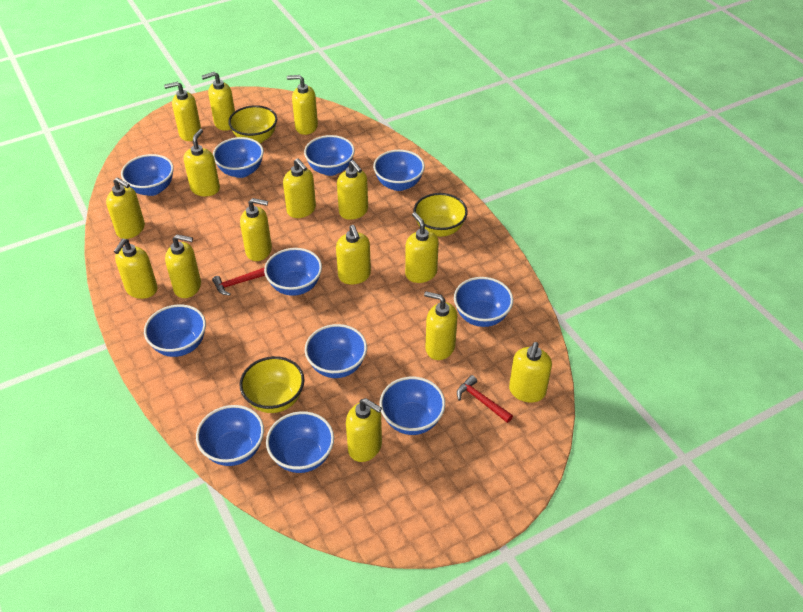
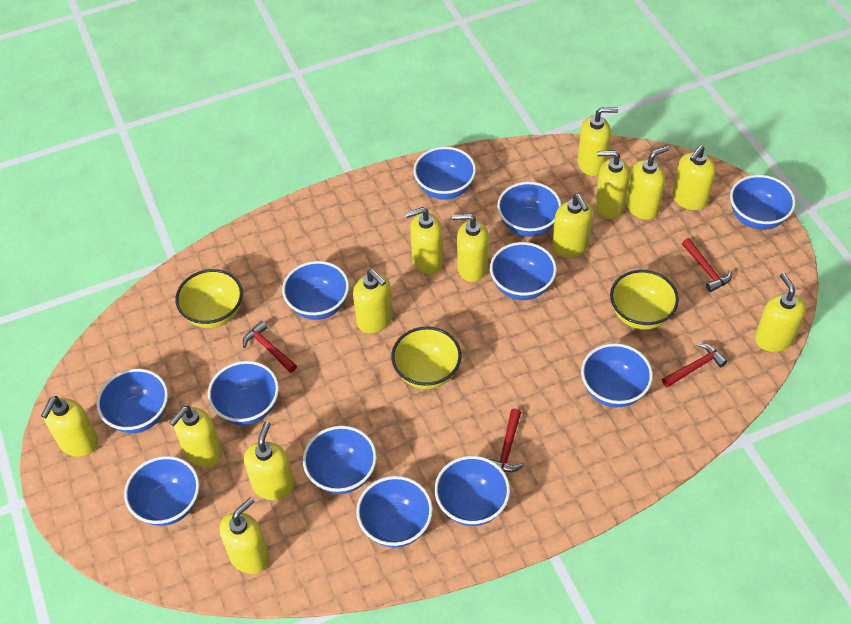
blue bowl: 11 -> 12
red hammer: 2 -> 4
yellow soap dispenser: 15 -> 13

